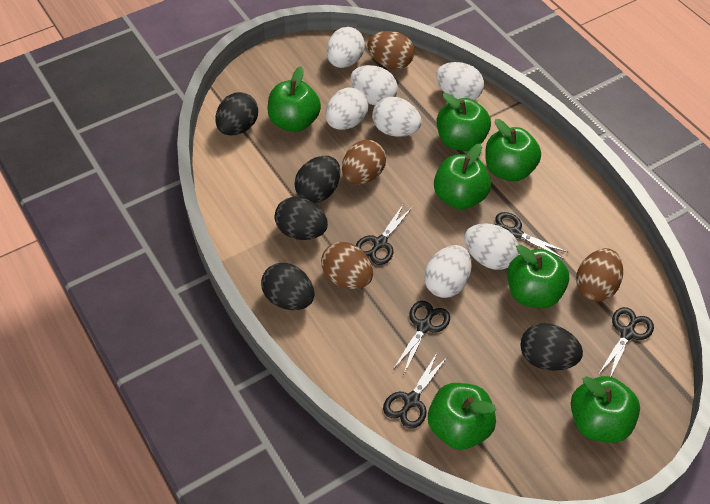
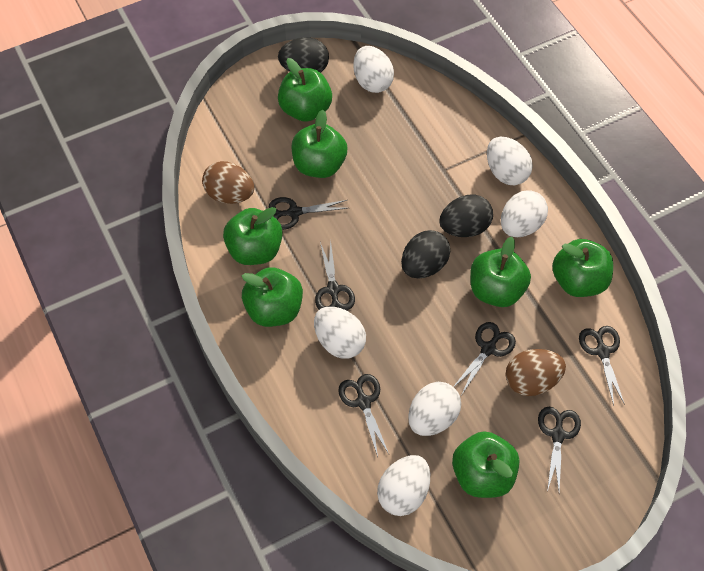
black egg: 5 -> 3
black scissors: 5 -> 6
brown egg: 4 -> 2
white egg: 7 -> 6

